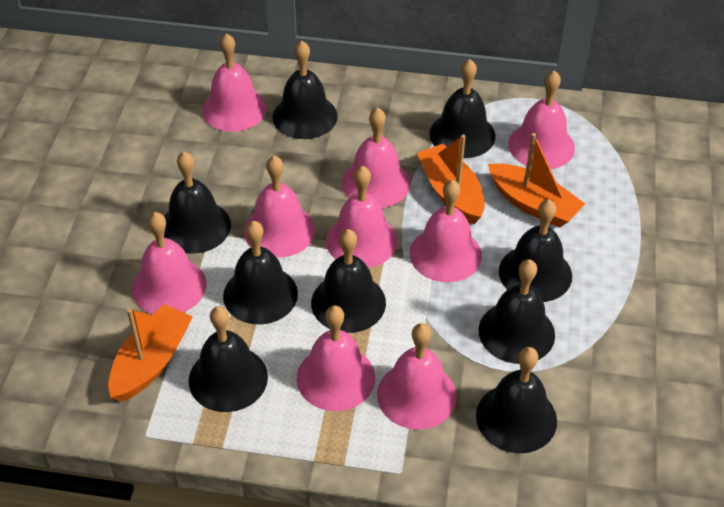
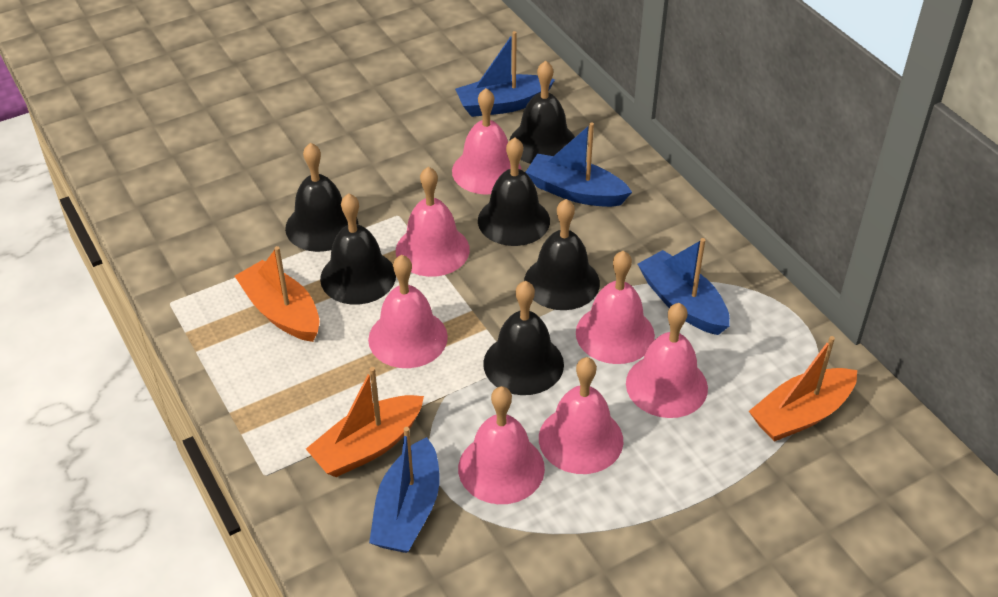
black bell: 9 -> 6
blue boat: 0 -> 4
pink bell: 9 -> 7

